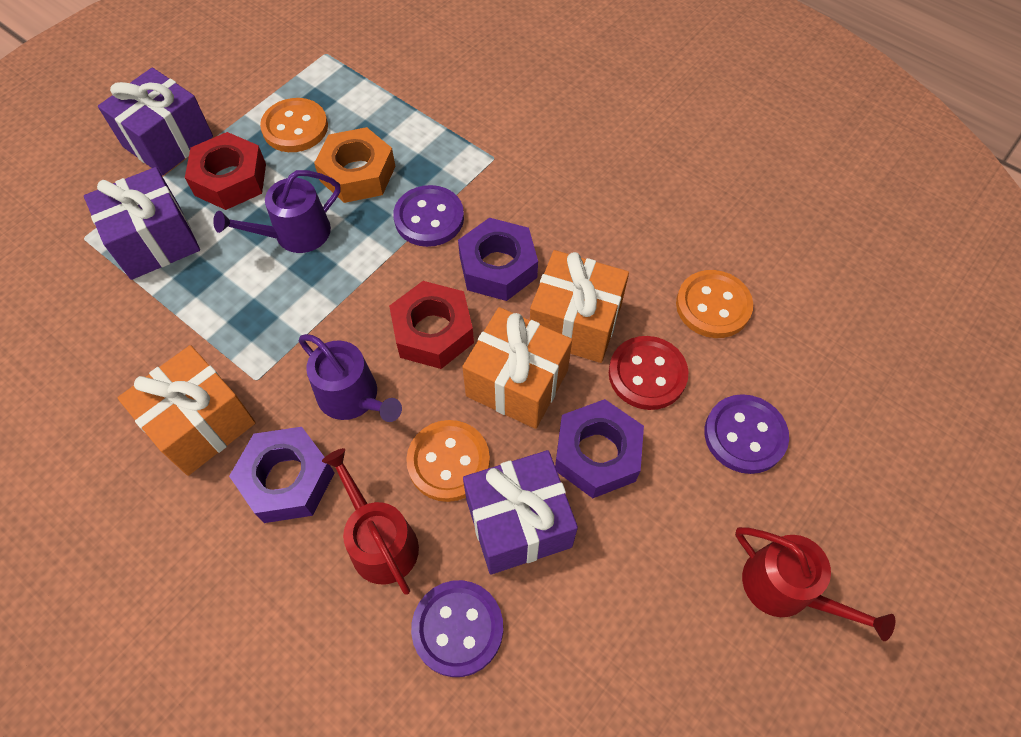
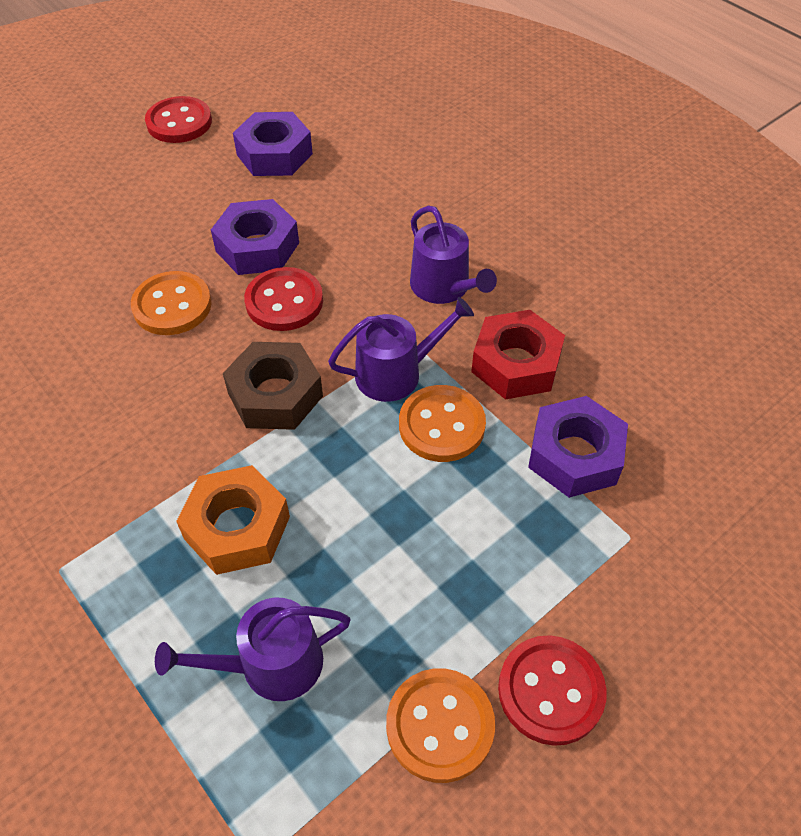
brown nut: 0 -> 1
orange gift: 3 -> 0
purple button: 3 -> 0
purple gift: 3 -> 0
purple watering can: 2 -> 3
red button: 1 -> 3
red nut: 2 -> 1
red watering can: 2 -> 0

